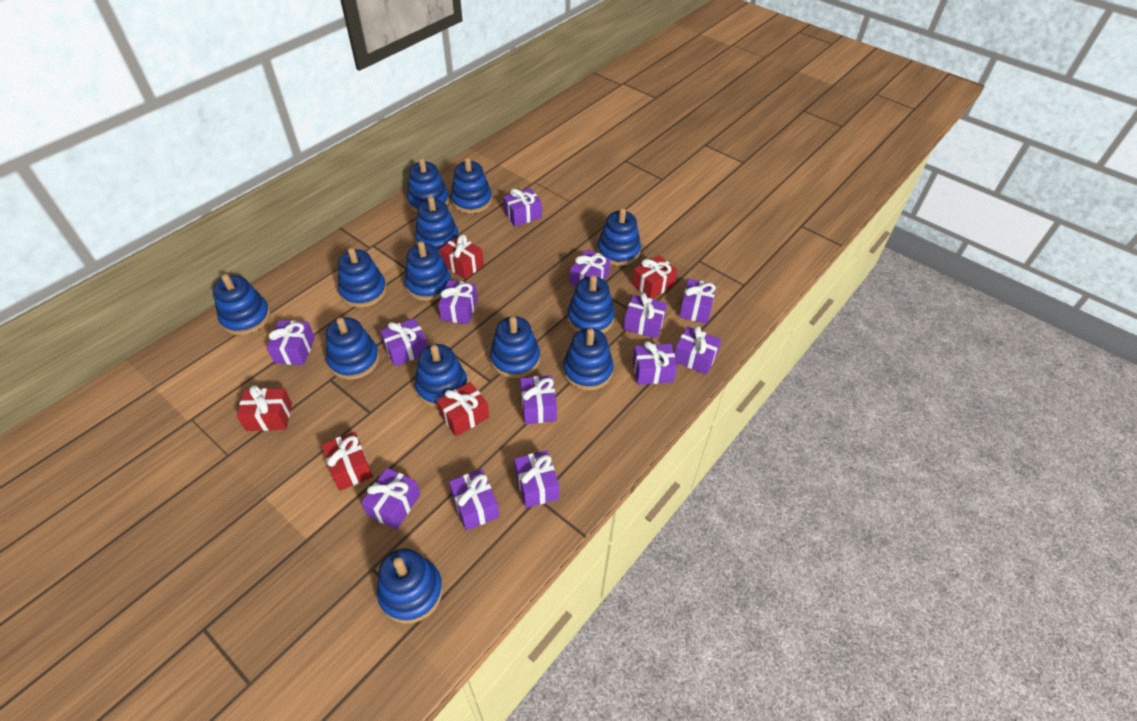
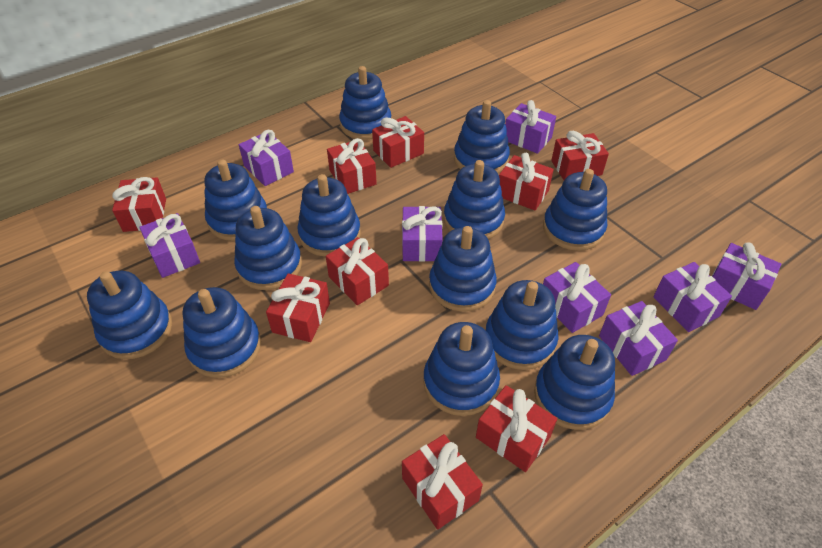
purple gift: 13 -> 8
red gift: 5 -> 9

